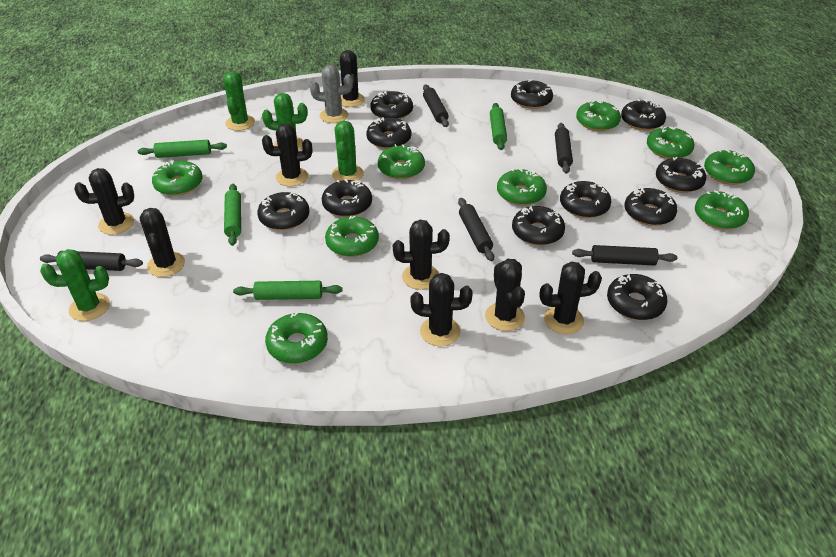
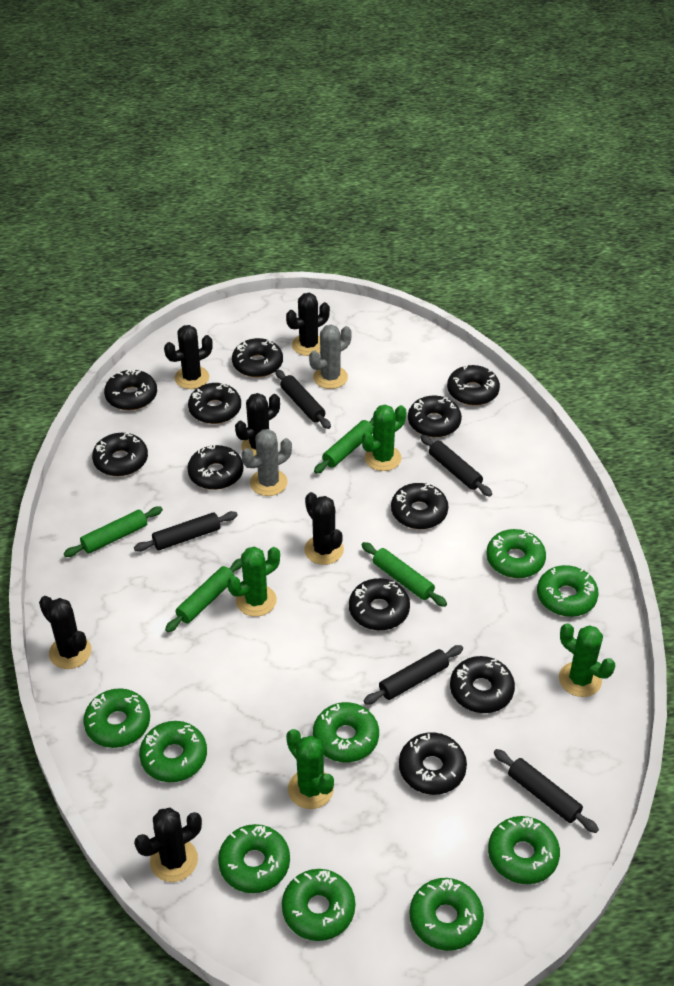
black cactus: 8 -> 6
grey cactus: 1 -> 2

